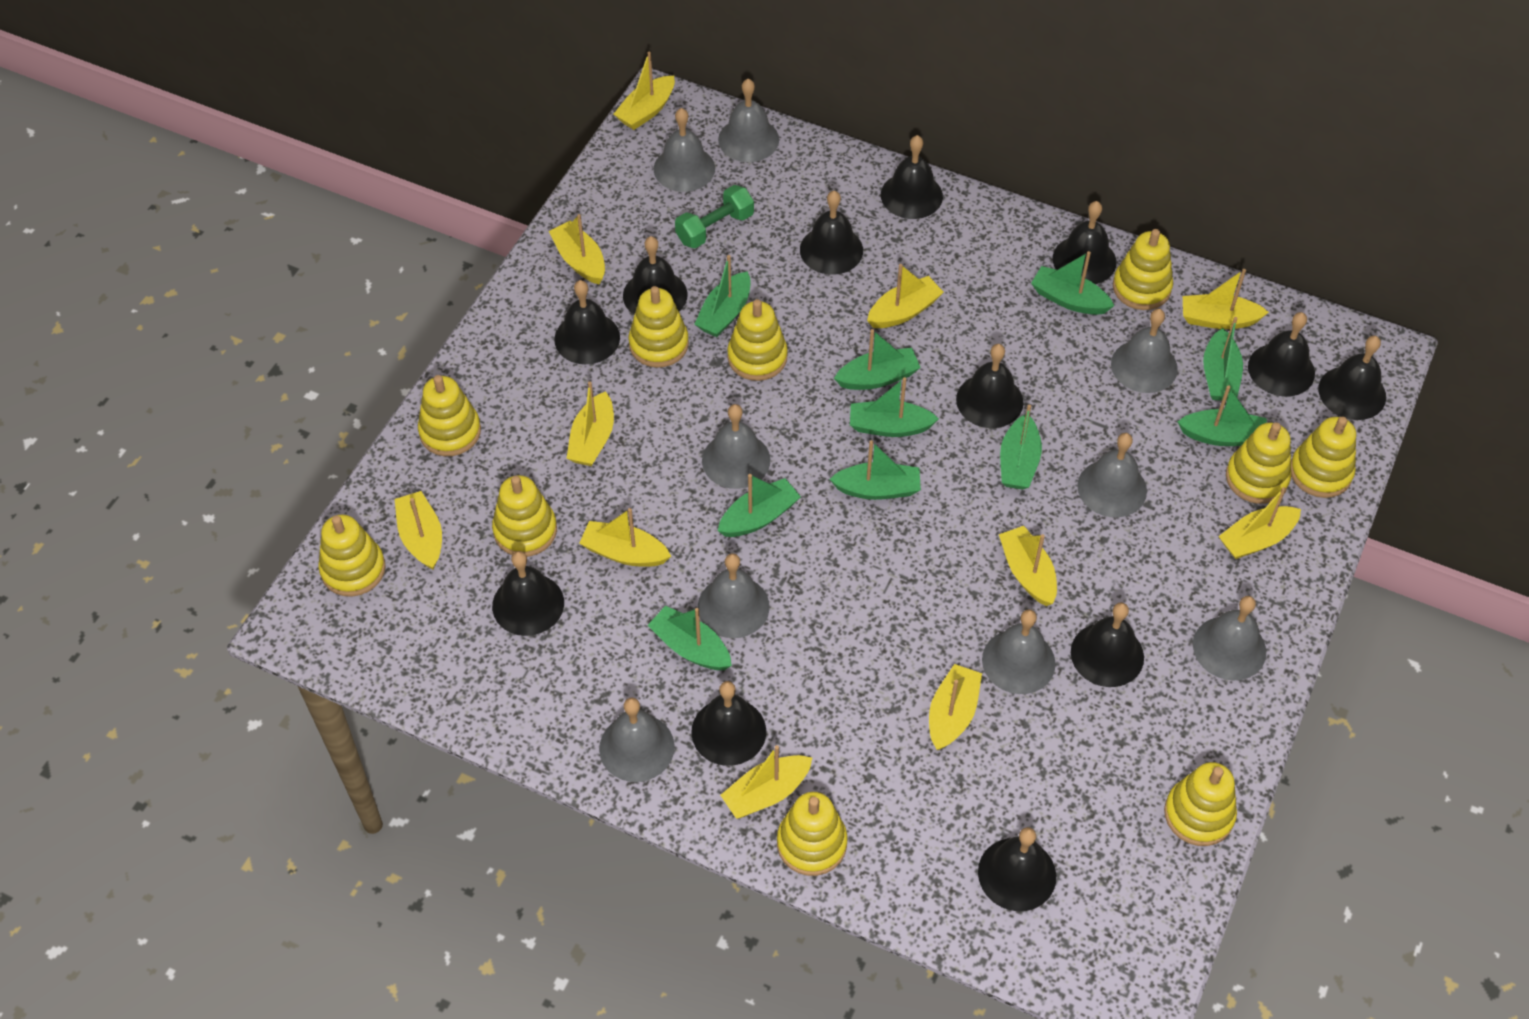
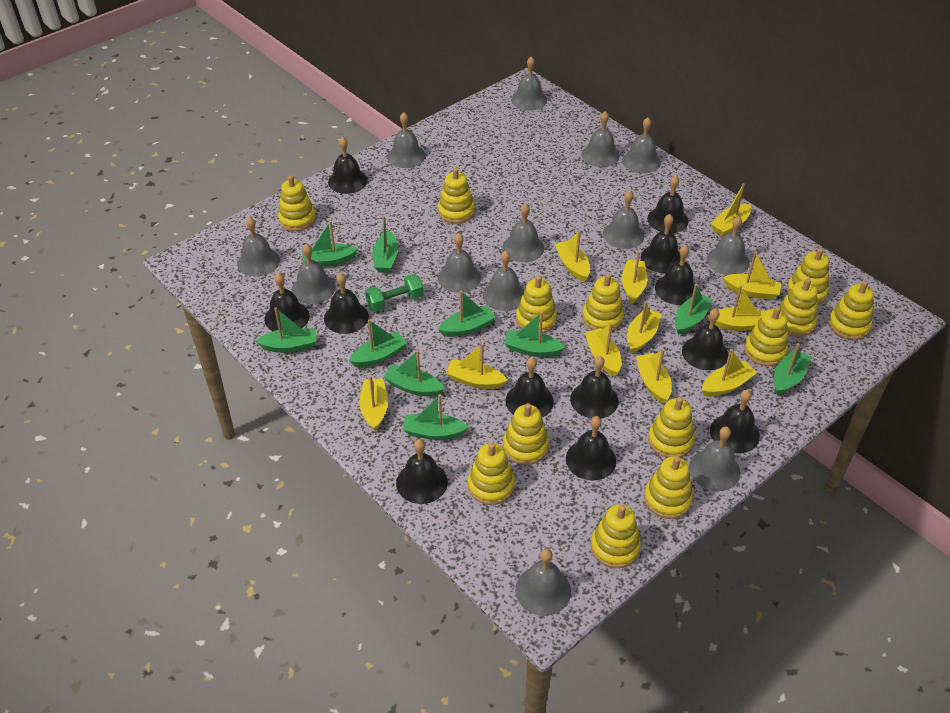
grey bell: 9 -> 13
yellow stacking toy: 10 -> 13

